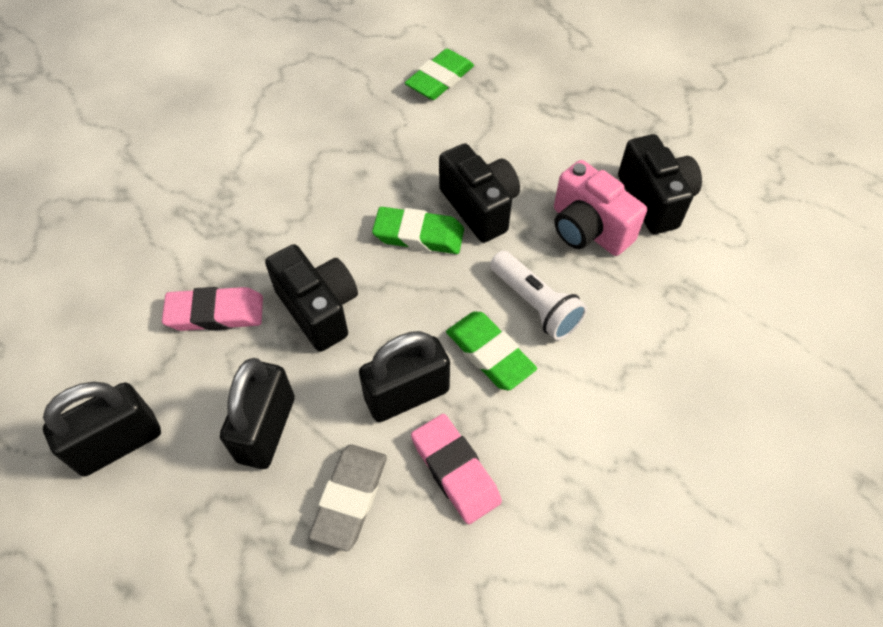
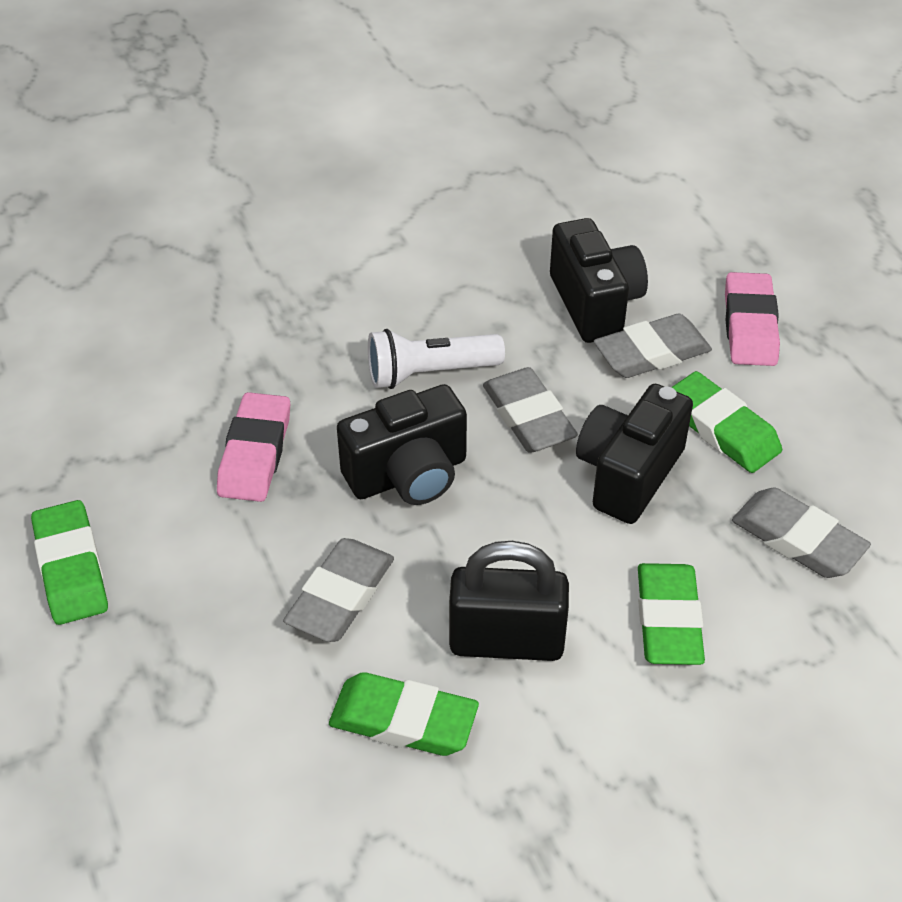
black padlock: 3 -> 1
green eraser: 3 -> 4
grey eraser: 1 -> 4
pink camera: 1 -> 0

